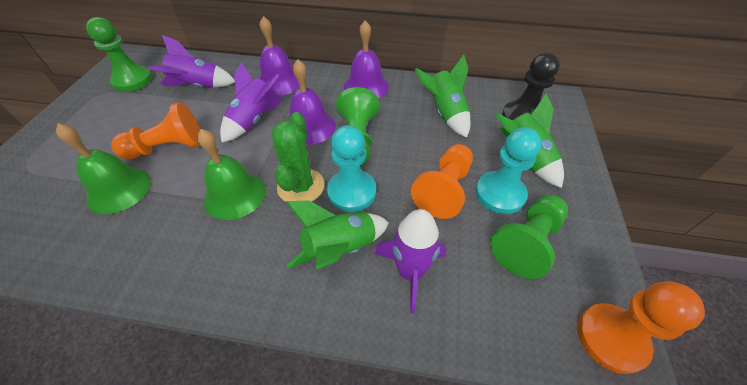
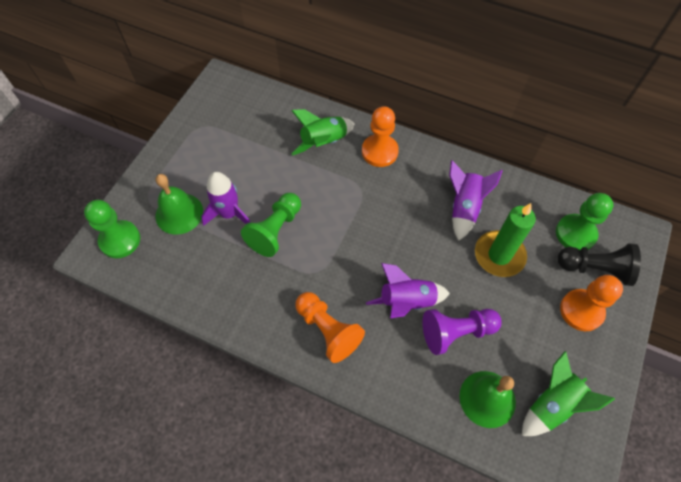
green cactus: 1 -> 0
green candle: 0 -> 1
green rocket: 3 -> 2
purple bell: 3 -> 0
purple pawn: 0 -> 1
turquoise pawn: 2 -> 0

